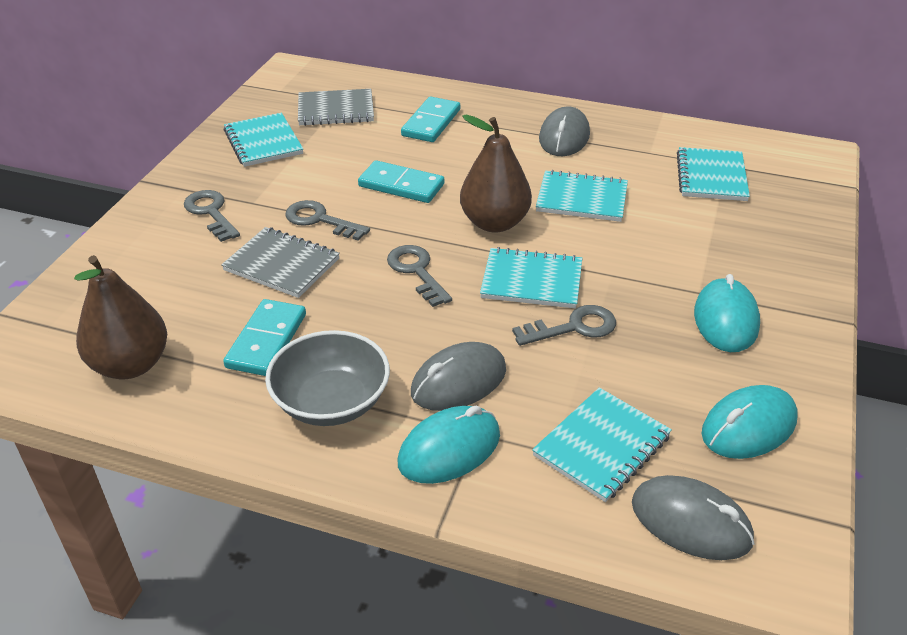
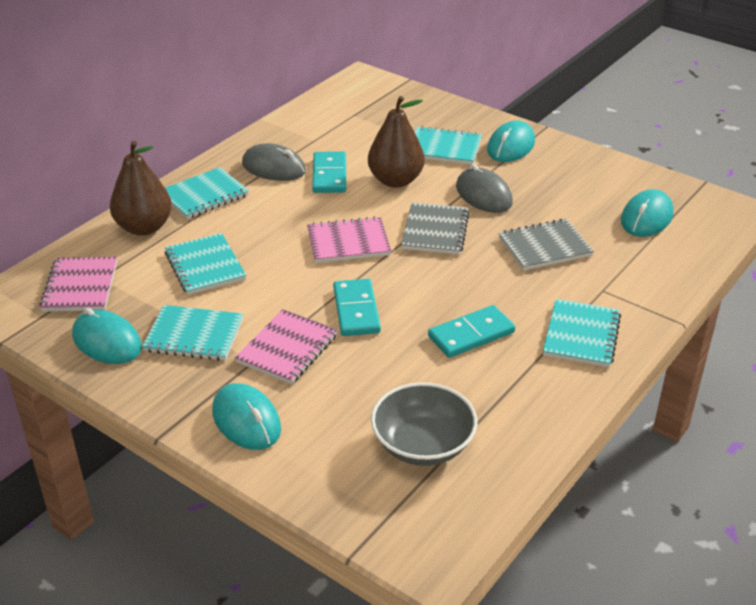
grey key: 4 -> 0
grey mouse: 3 -> 2
pink notebook: 0 -> 3
turquoise mouse: 3 -> 4

